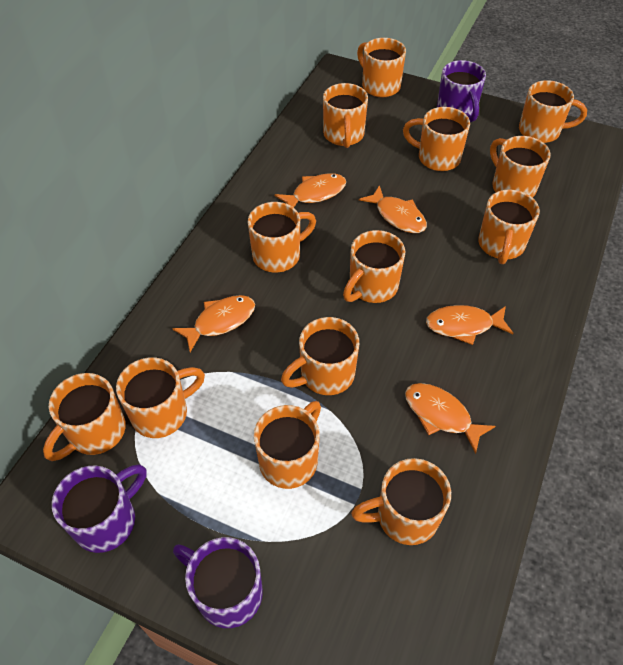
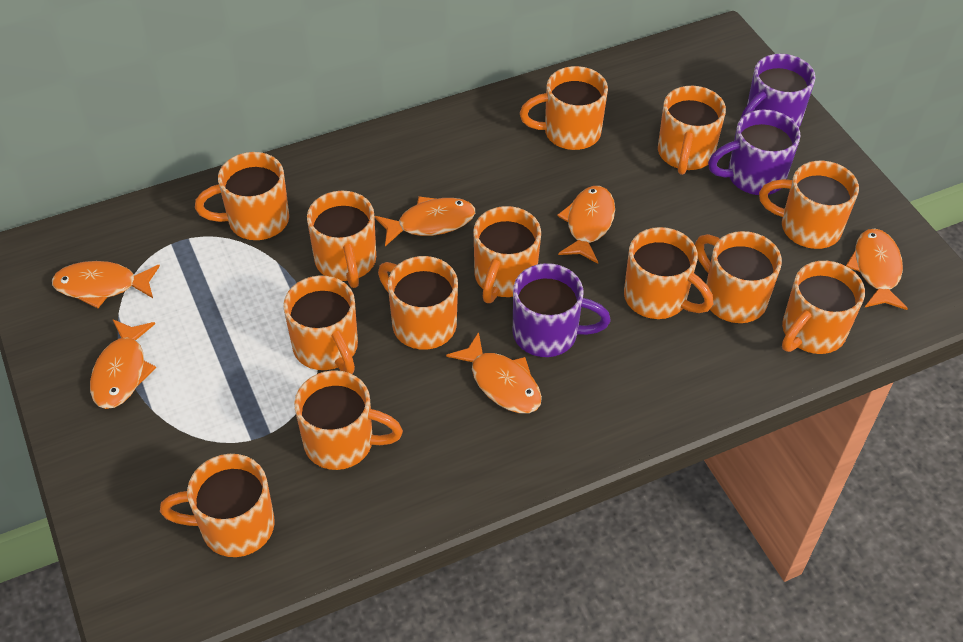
orange fish: 5 -> 6

